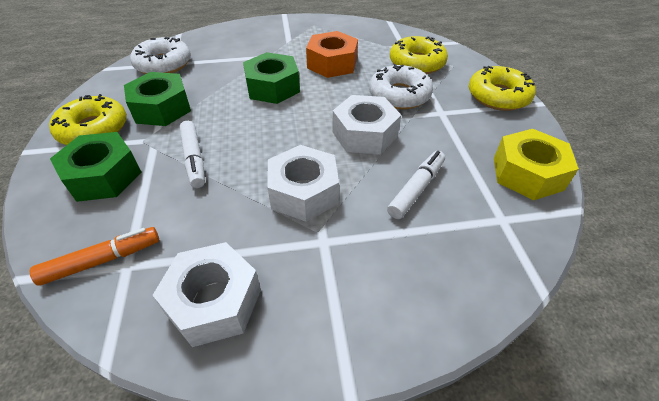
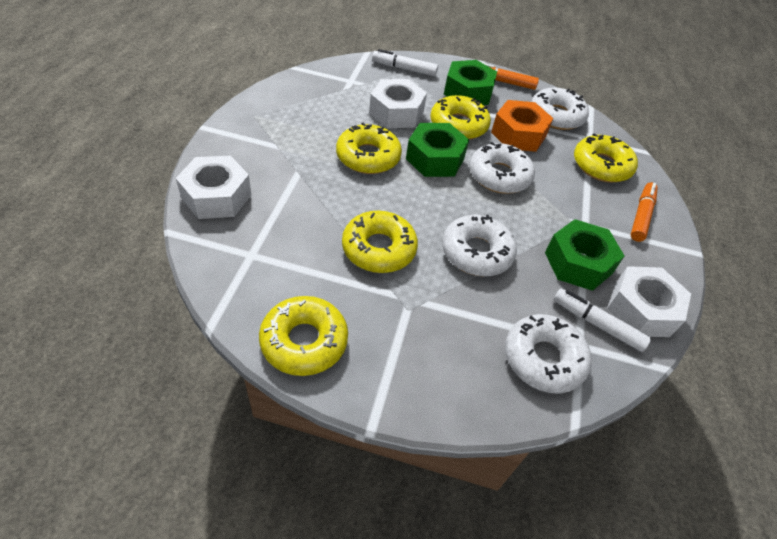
orange marker: 1 -> 2
white donut: 2 -> 4
yellow donut: 3 -> 5
yellow nut: 1 -> 0

